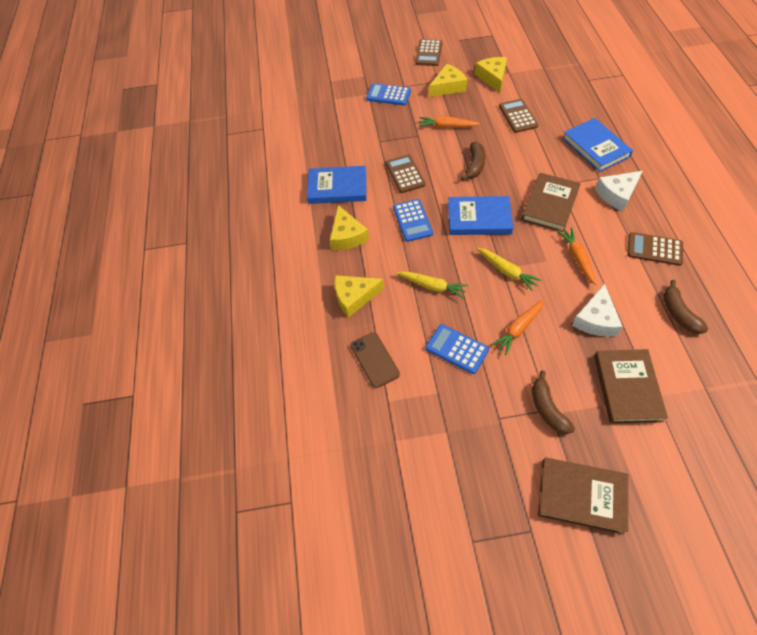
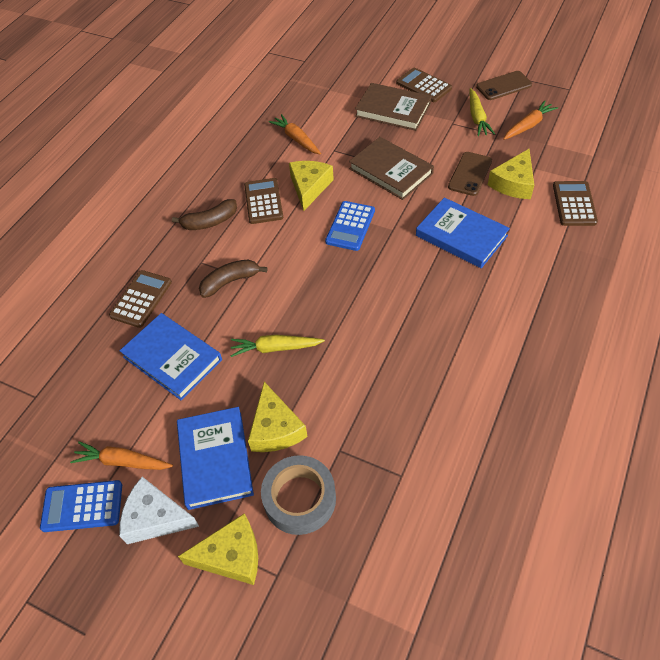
blue calculator: 3 -> 2
brown banana: 3 -> 2
brown book: 3 -> 2
brown phone: 1 -> 2
grey tape: 0 -> 1
white cheese: 2 -> 1

